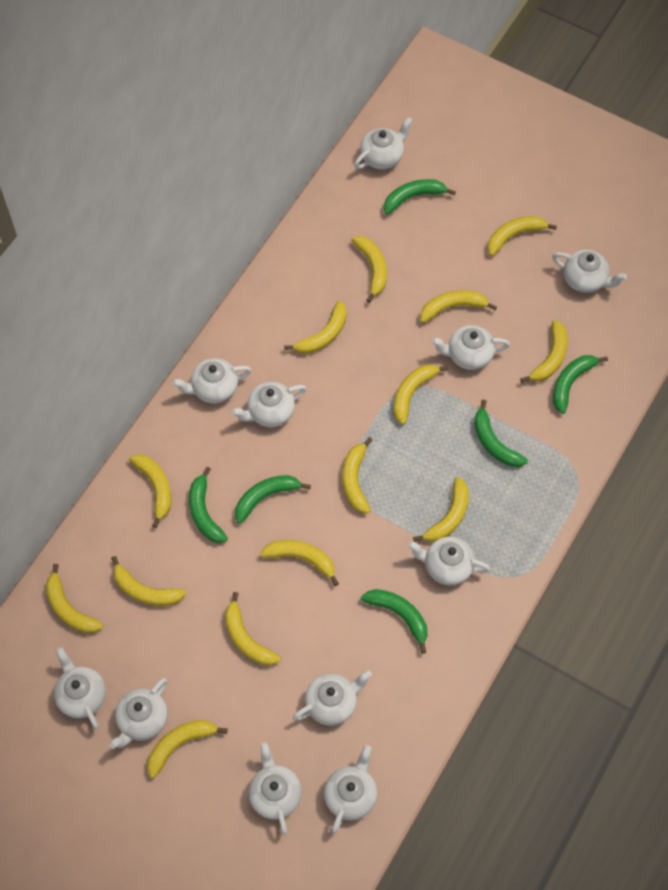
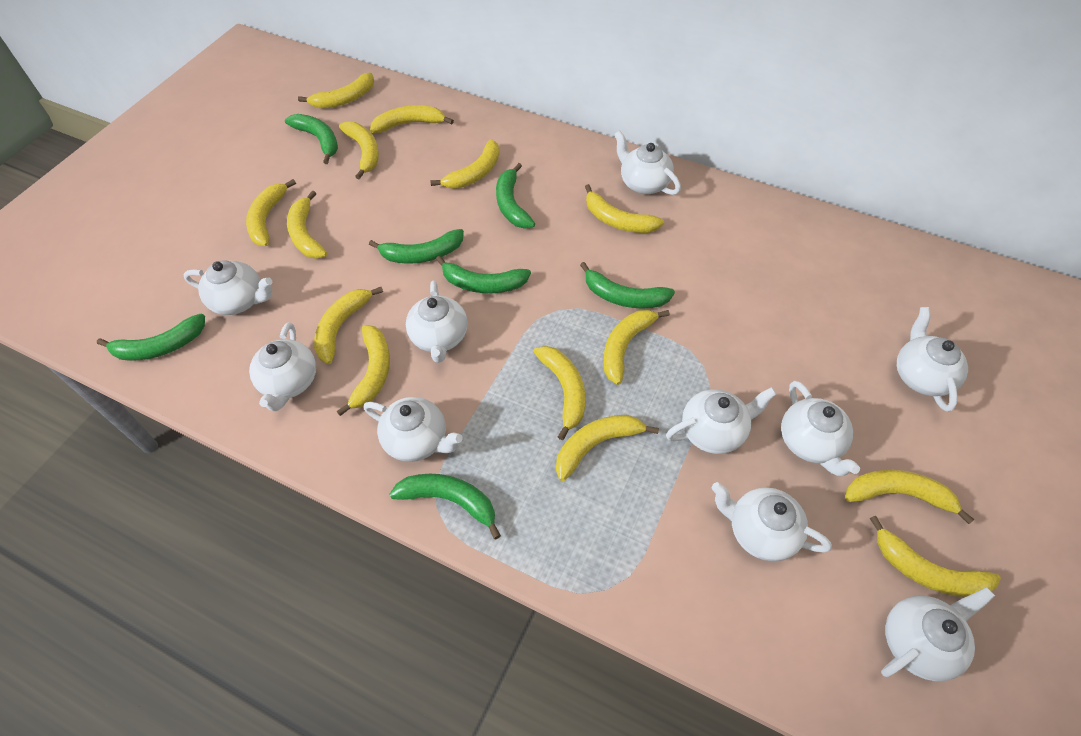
green banana: 6 -> 7
white teapot: 11 -> 10

